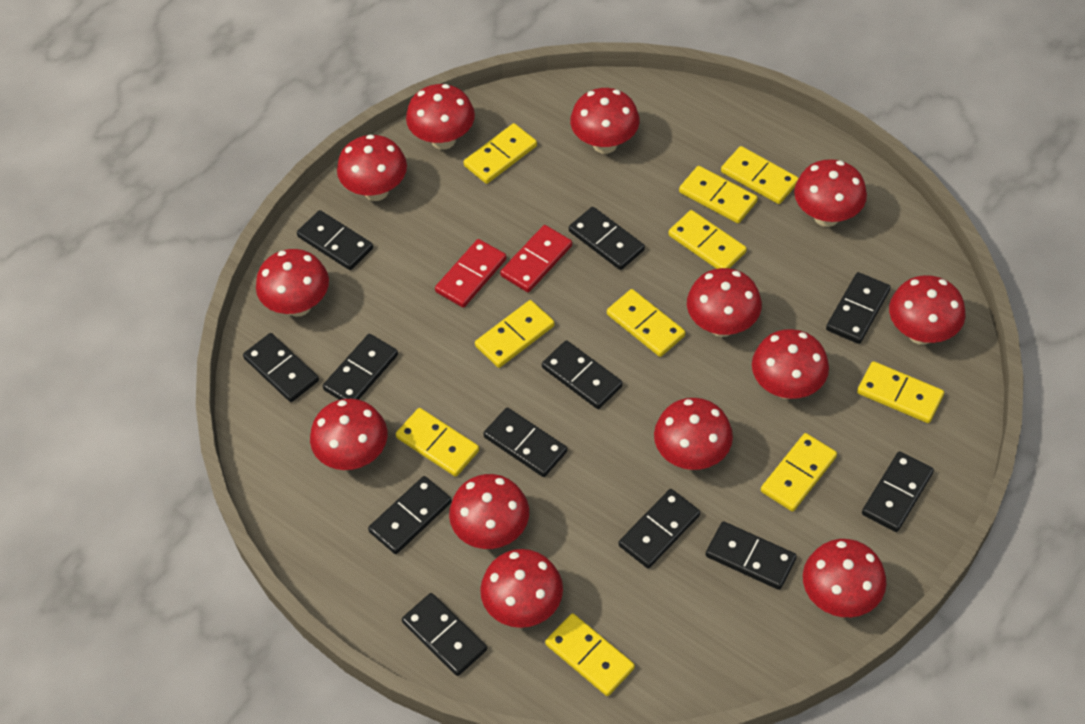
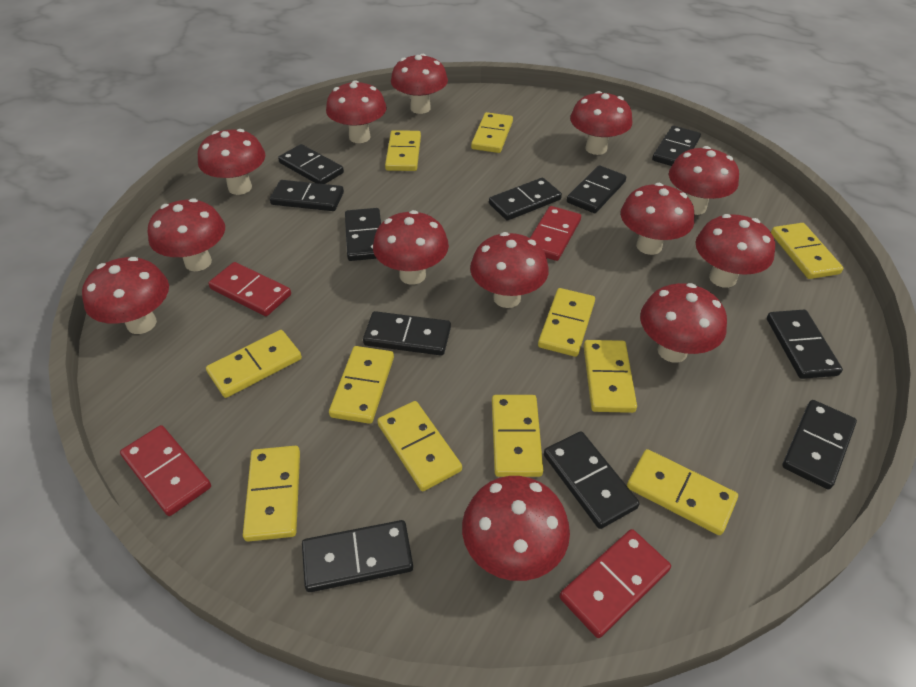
black domino: 12 -> 11
red domino: 2 -> 4
yellow domino: 10 -> 11

